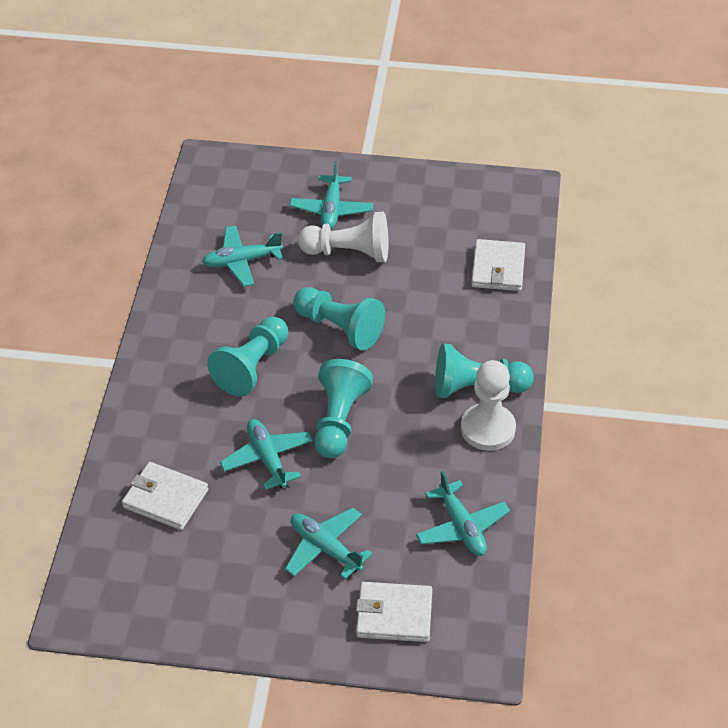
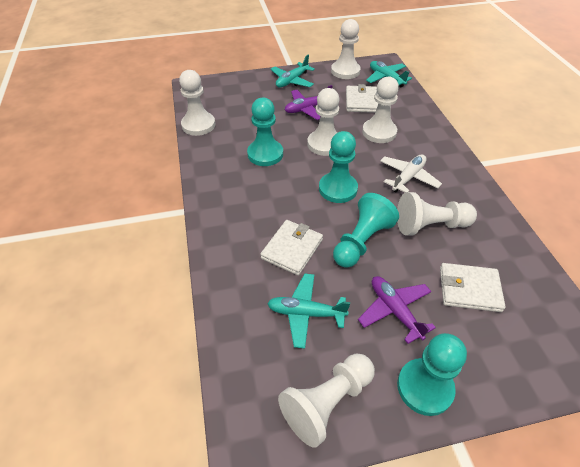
purple plane: 0 -> 2
turquoise plane: 5 -> 3
white pawn: 2 -> 6
white plane: 0 -> 1

